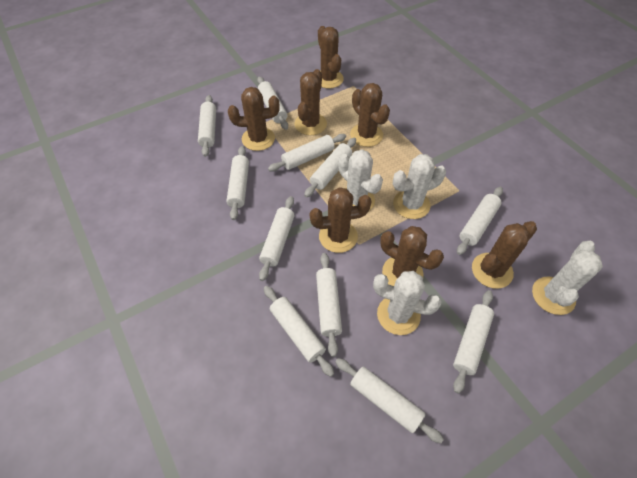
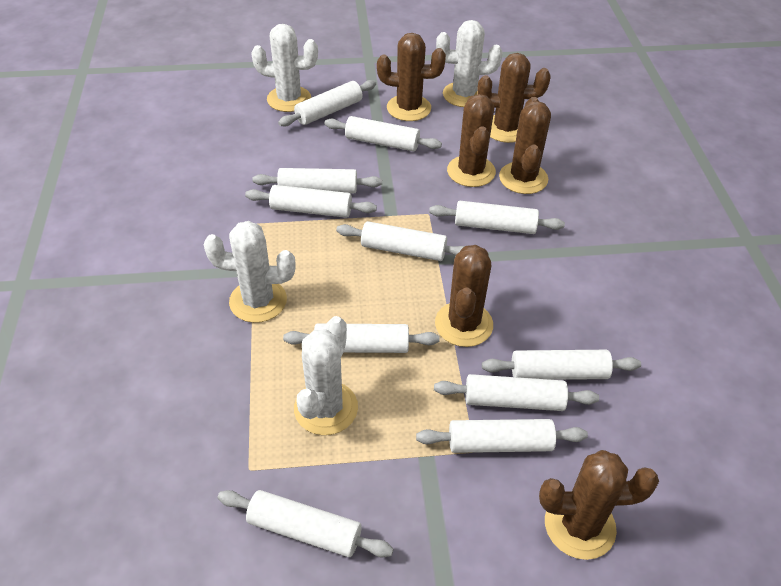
brown cactus: 7 -> 6

